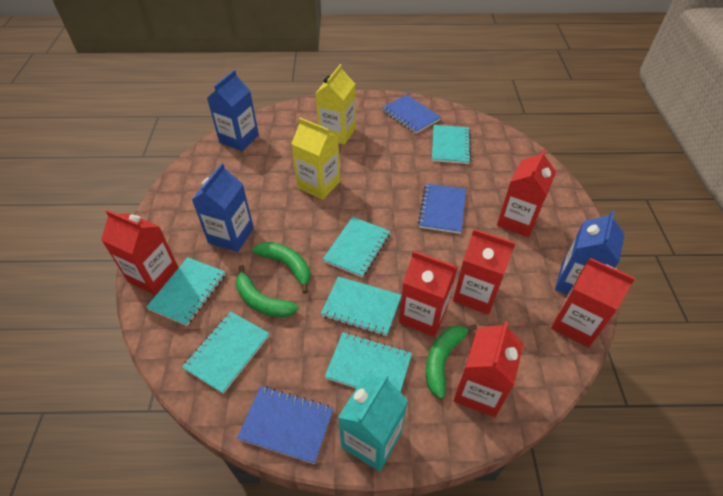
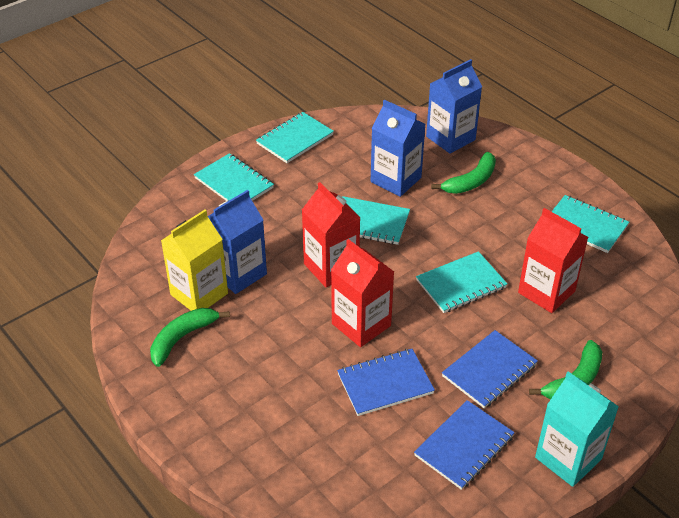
red carton: 6 -> 3
turquoise notebook: 6 -> 5
yellow carton: 2 -> 1

